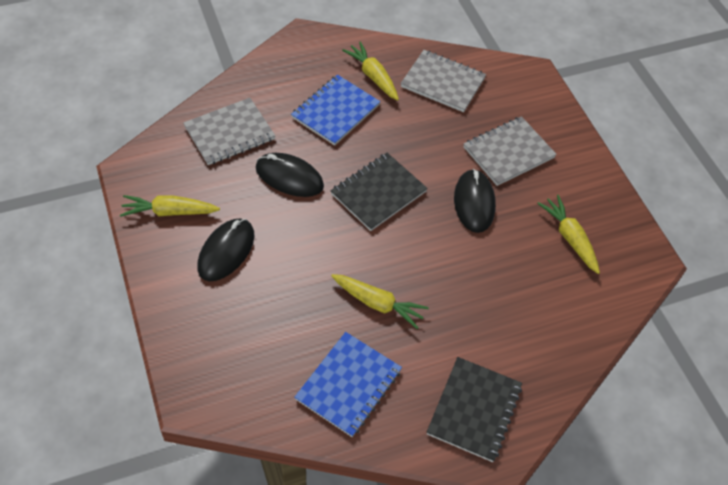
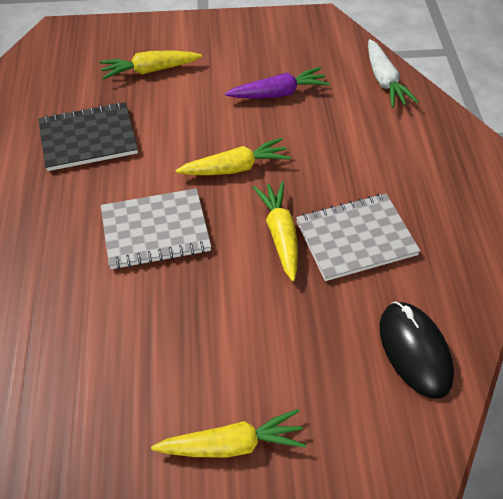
black mouse: 3 -> 1
black notebook: 2 -> 1
blue notebook: 2 -> 0
grey notebook: 3 -> 2
purple carrot: 0 -> 1
white carrot: 0 -> 1

